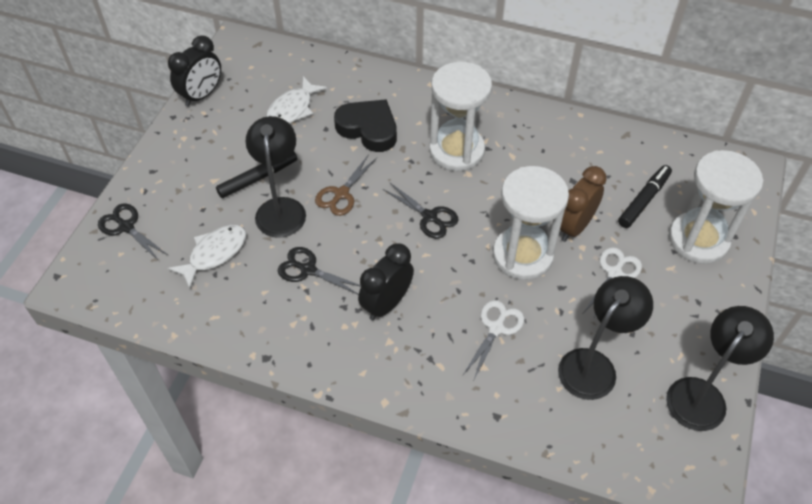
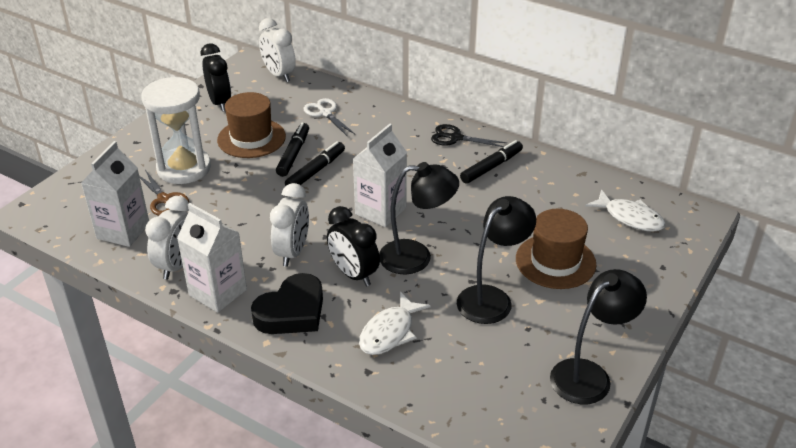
black marker: 2 -> 3
black scissors: 3 -> 1
brown clock: 1 -> 0
brown hat: 0 -> 2
white carton: 0 -> 3
white clock: 0 -> 3
white hourglass: 3 -> 1
white scissors: 2 -> 1

